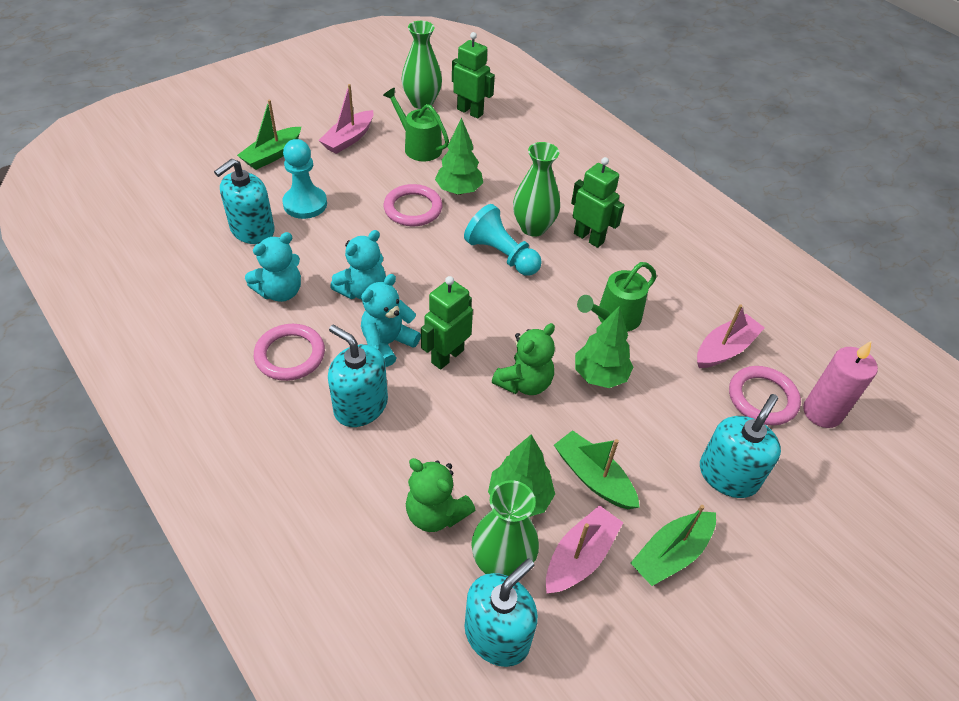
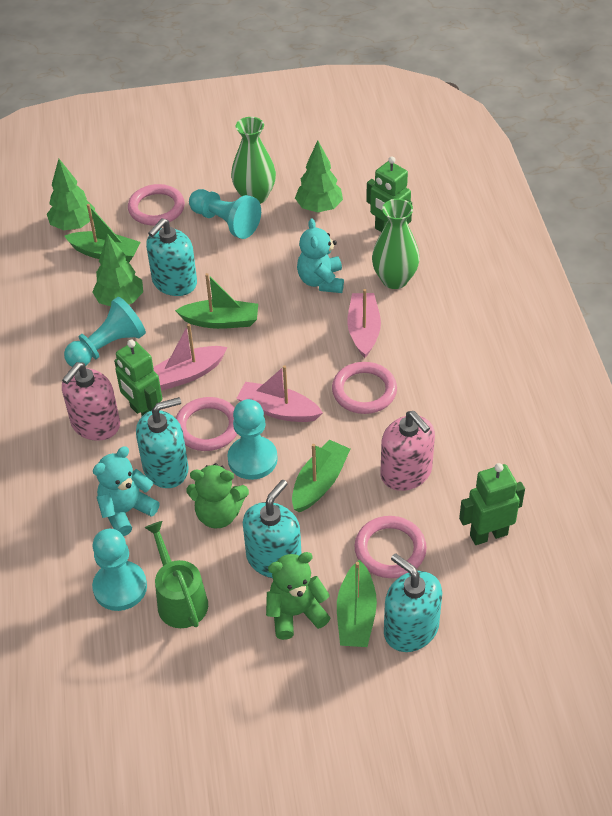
green boat: 3 -> 4
green vase: 3 -> 2
green watering can: 2 -> 1
pink candle: 1 -> 0
pink ring: 3 -> 4
pink soap dispenser: 0 -> 2
turquoise pawn: 2 -> 4
turquoise teddy bear: 3 -> 2

